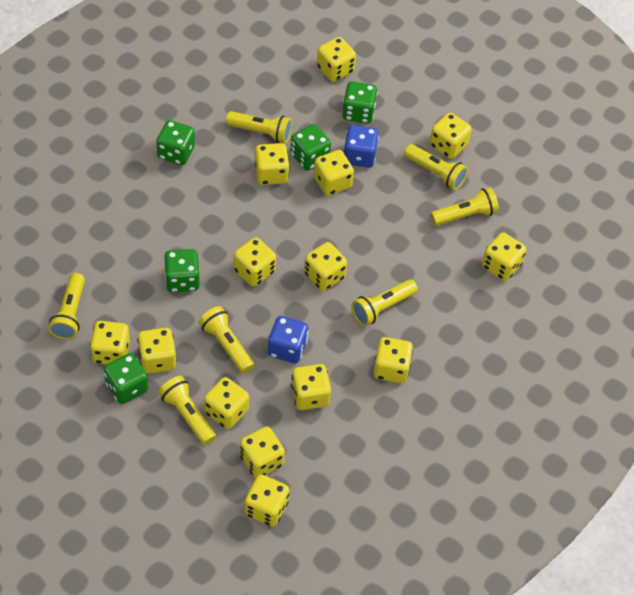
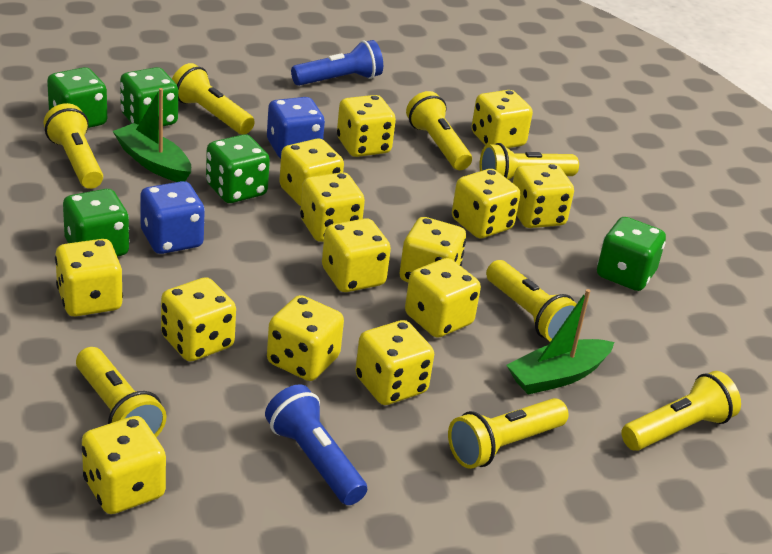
blue flashlight: 0 -> 2
green boat: 0 -> 2
yellow flashlight: 7 -> 8

